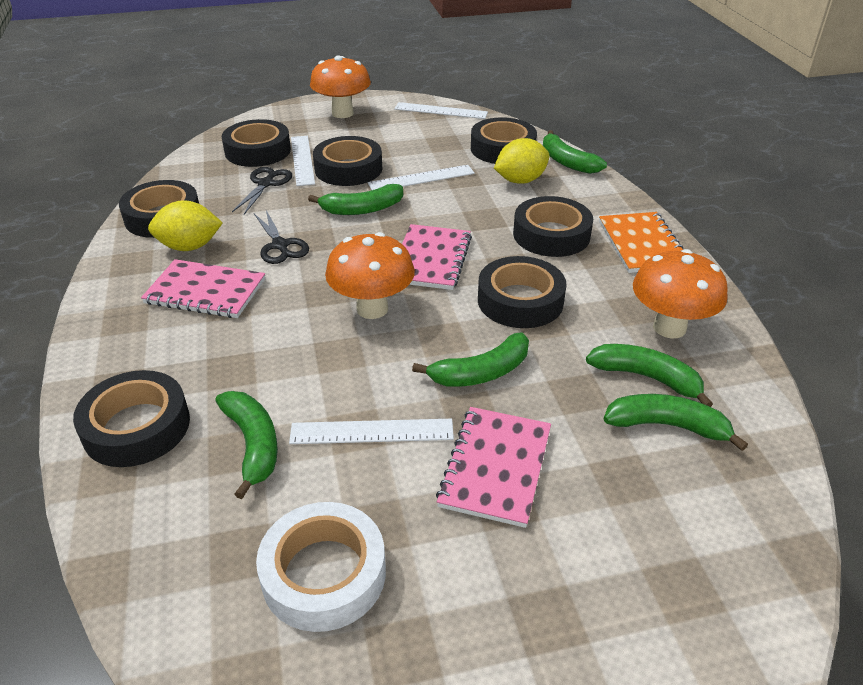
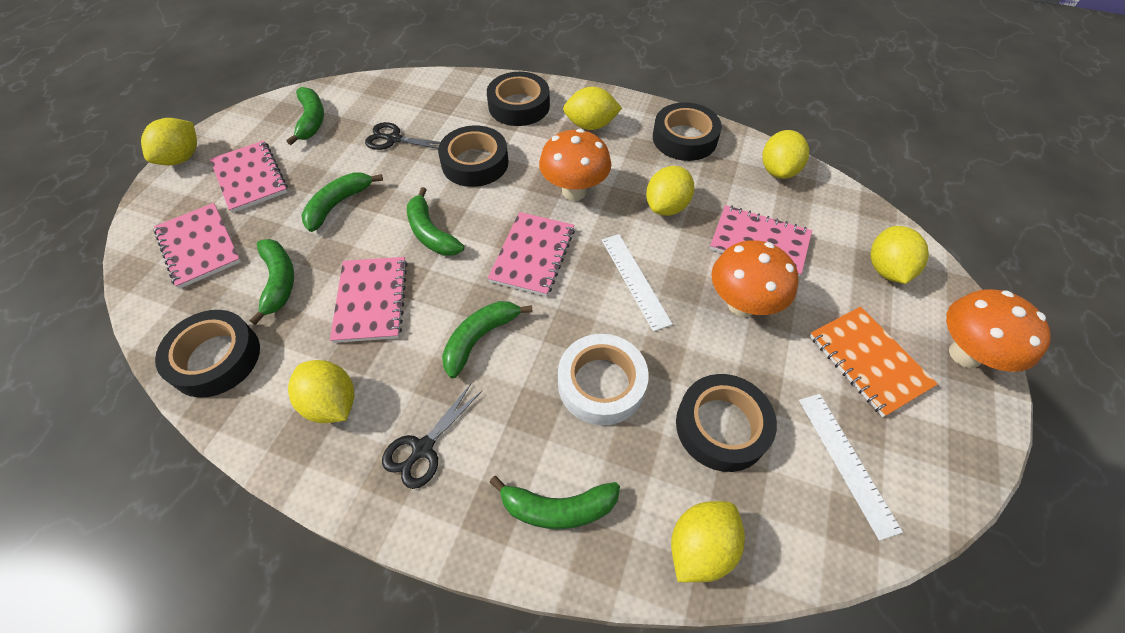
black tape: 7 -> 5
pink notebook: 3 -> 5
white ruler: 4 -> 2
yellow lemon: 2 -> 7

